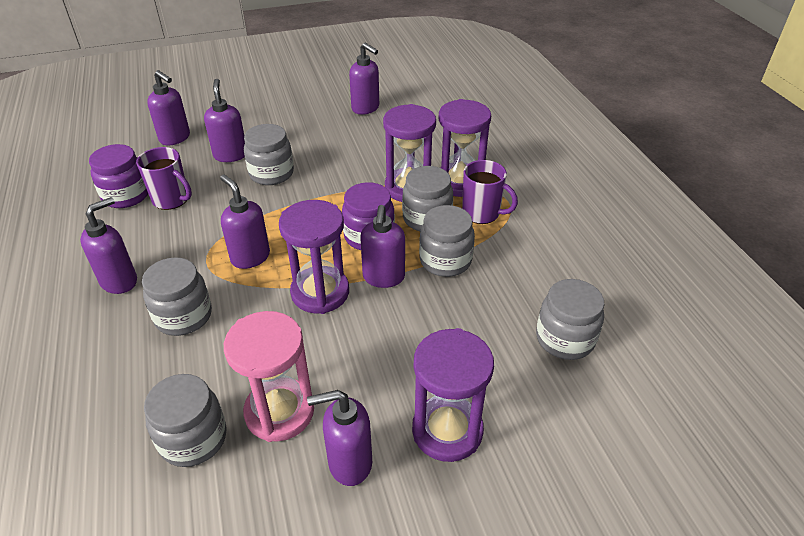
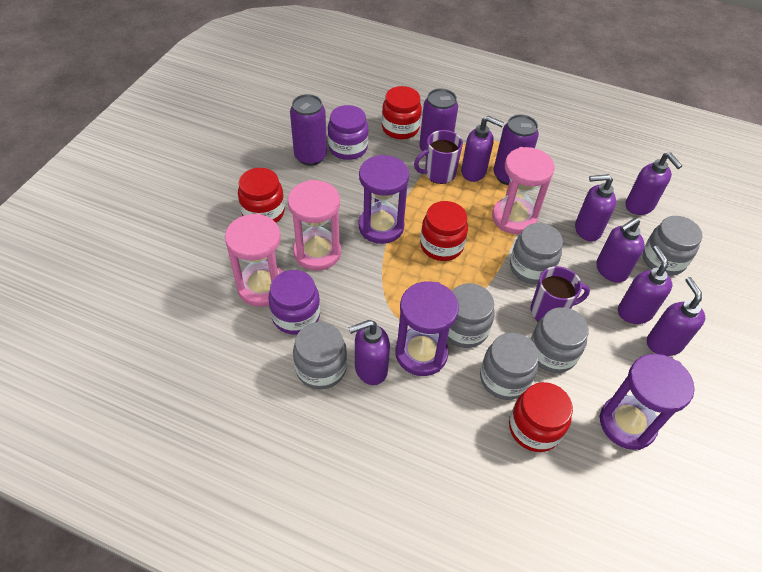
pink hourglass: 1 -> 3
purple can: 0 -> 3
purple hourglass: 4 -> 3
red jar: 0 -> 4

